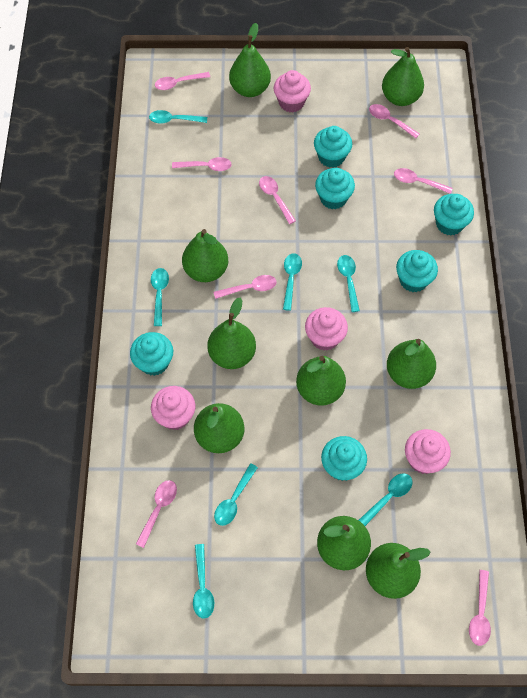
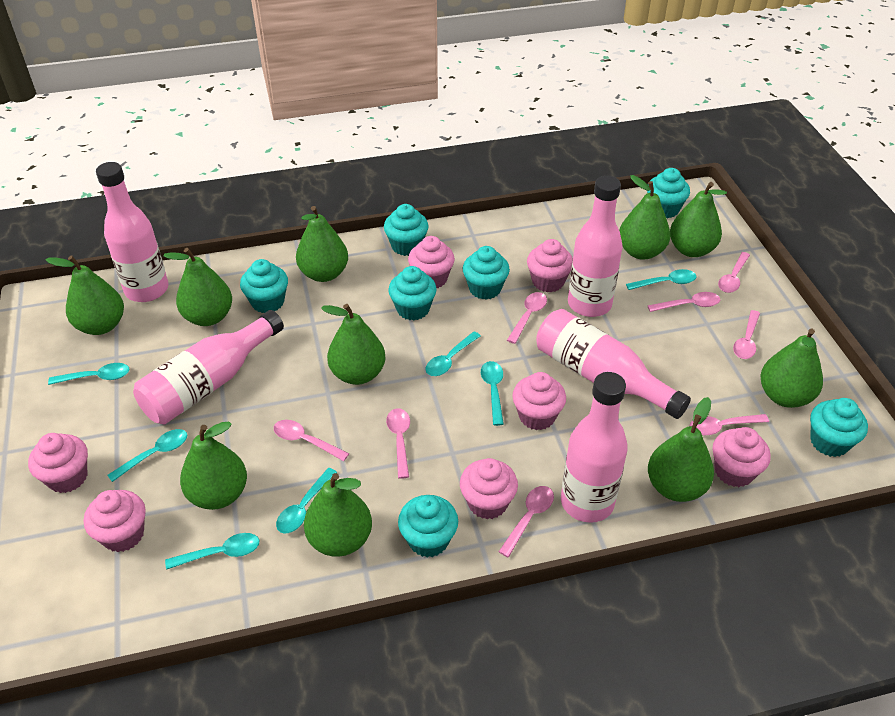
green pear: 9 -> 10
pink bottle: 0 -> 5
pink cupcake: 4 -> 7
turquoise cupcake: 6 -> 7

